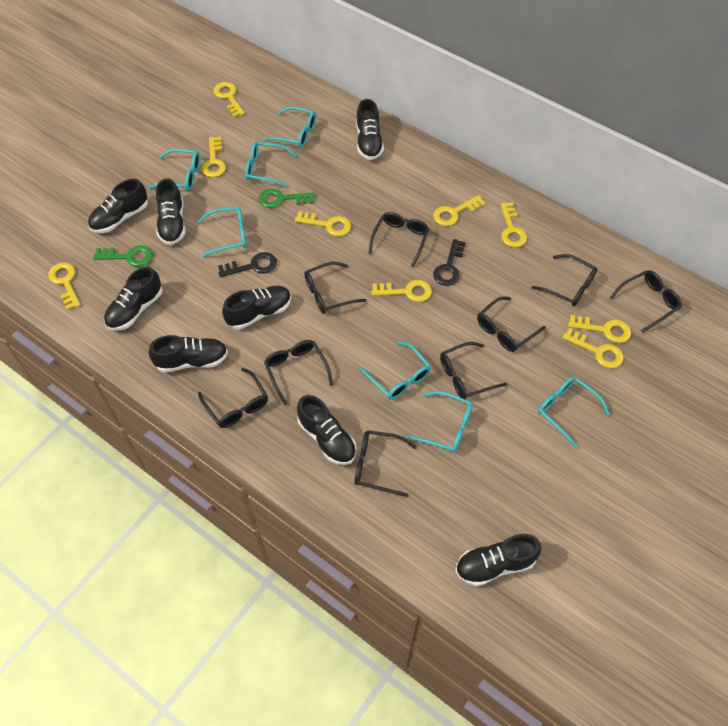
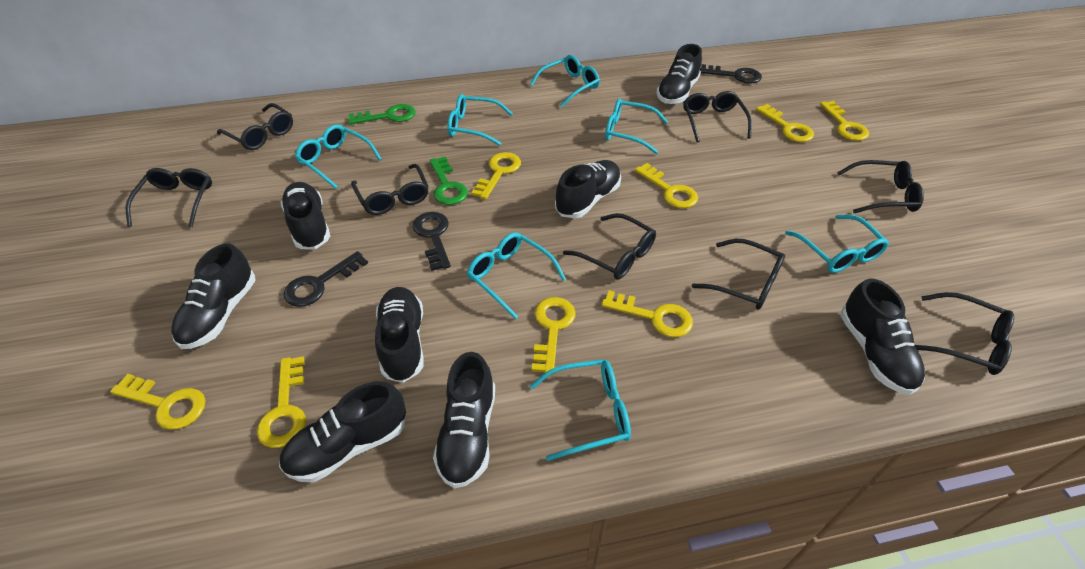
black glasses: 9 -> 8
black key: 2 -> 3
yellow key: 9 -> 8

